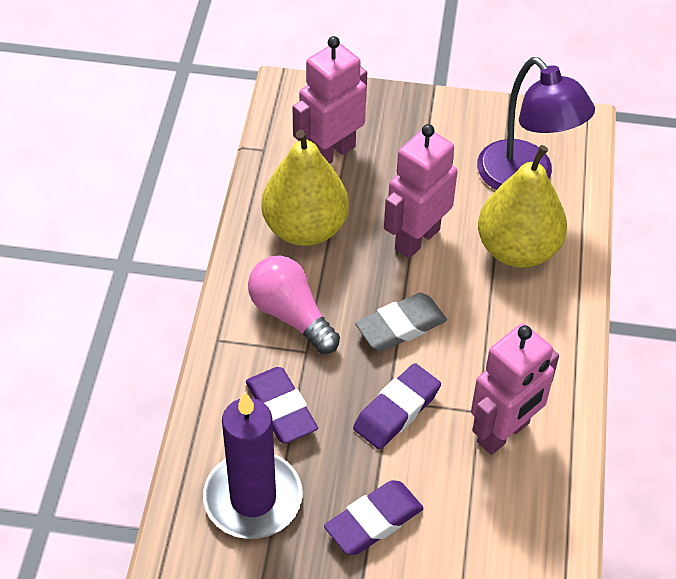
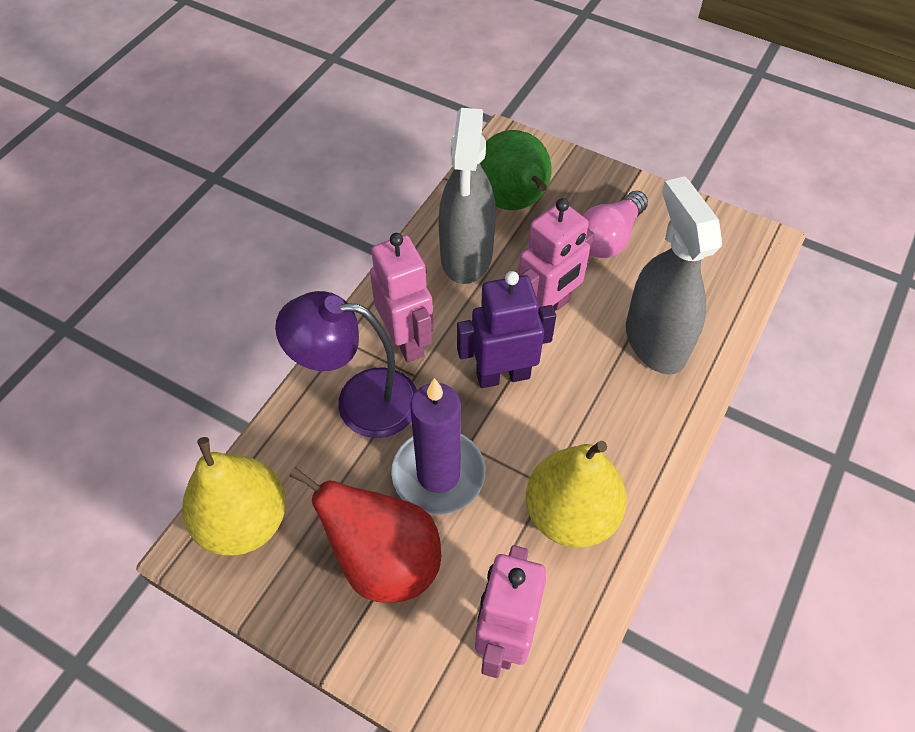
green pear: 0 -> 1
grey eraser: 1 -> 0
grey spray bottle: 0 -> 2
purple eraser: 3 -> 0
purple robot: 0 -> 1
red pear: 0 -> 1

